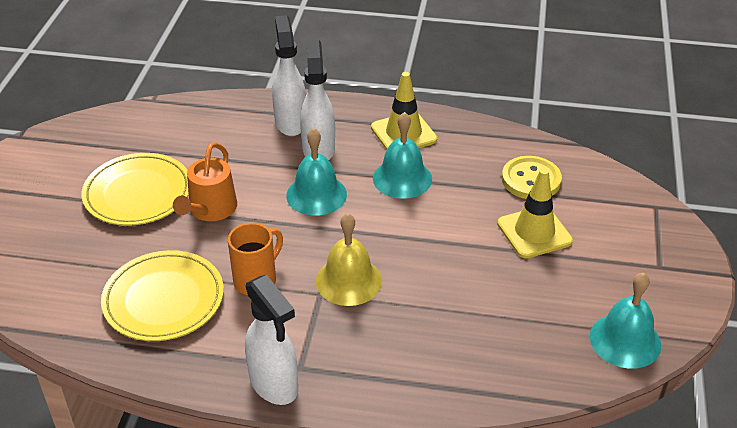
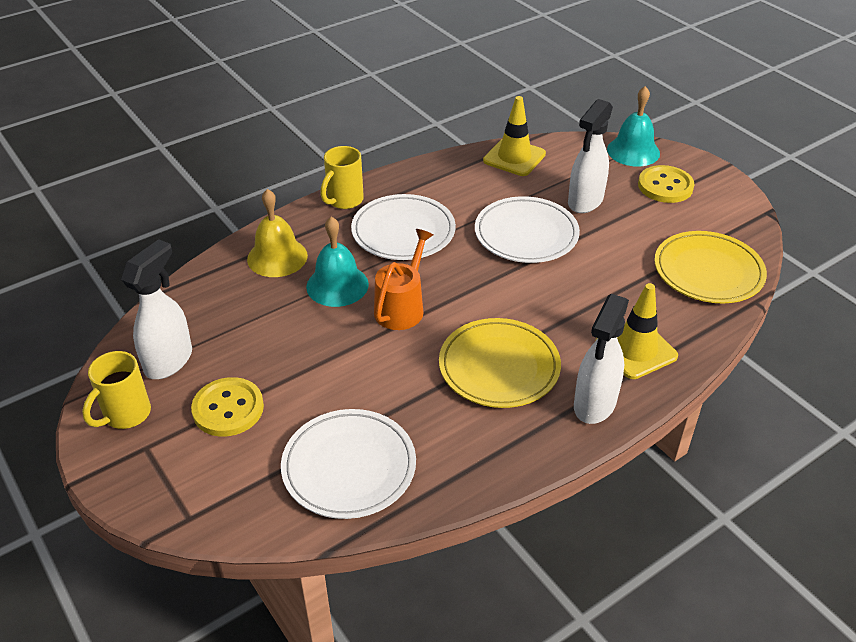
orange mug: 1 -> 0
turquoise bell: 3 -> 2
white plate: 0 -> 3
yellow button: 1 -> 2
yellow mug: 0 -> 2

